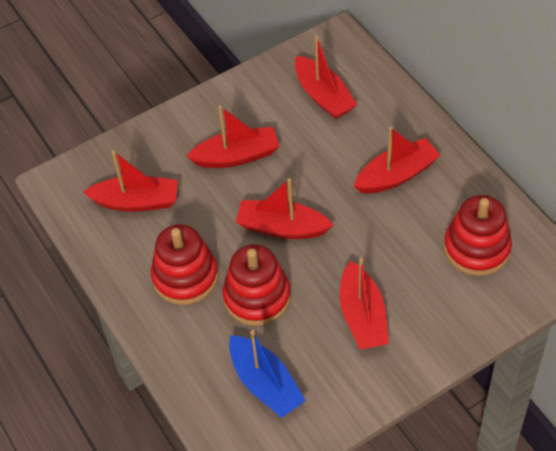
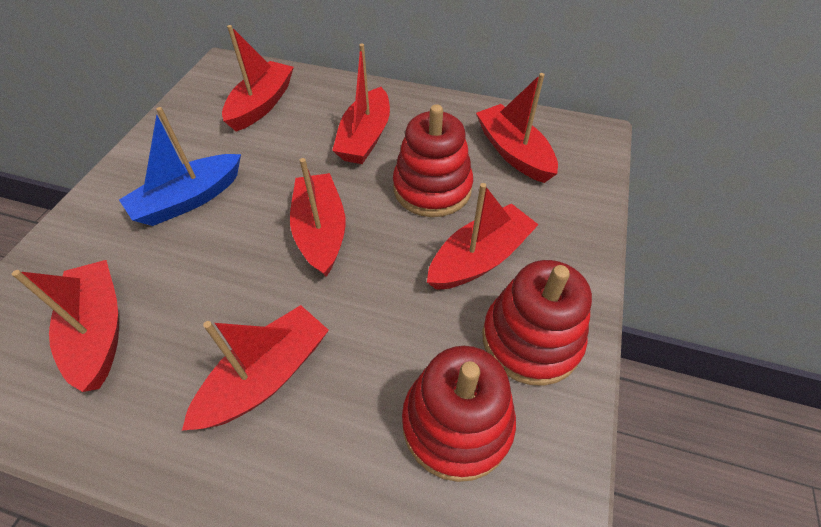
red boat: 6 -> 7

